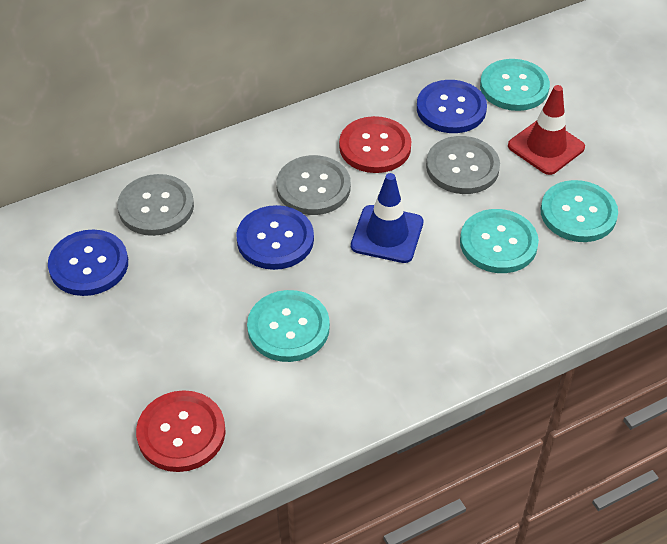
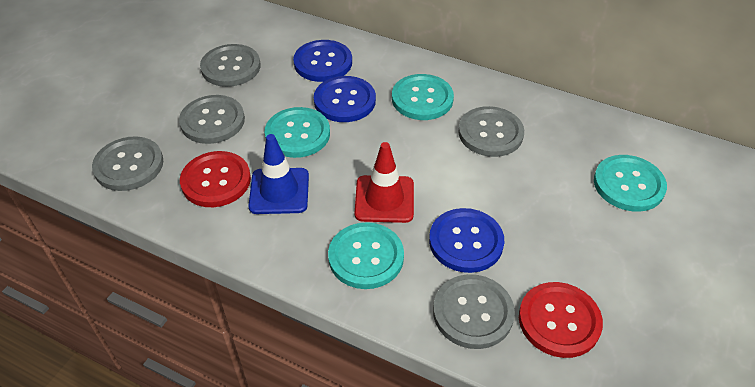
grey button: 3 -> 5

